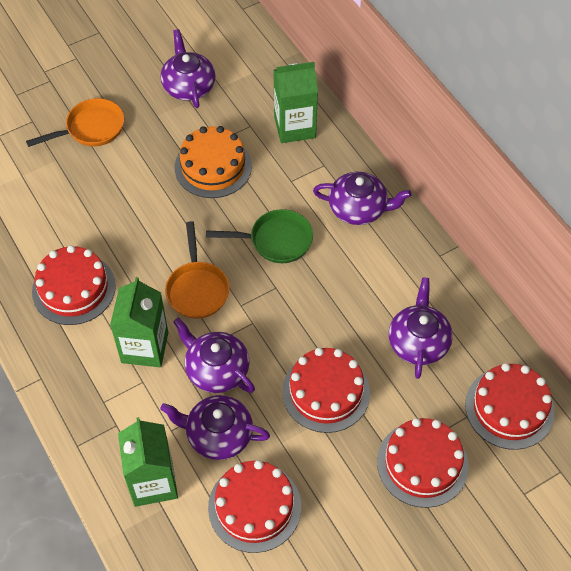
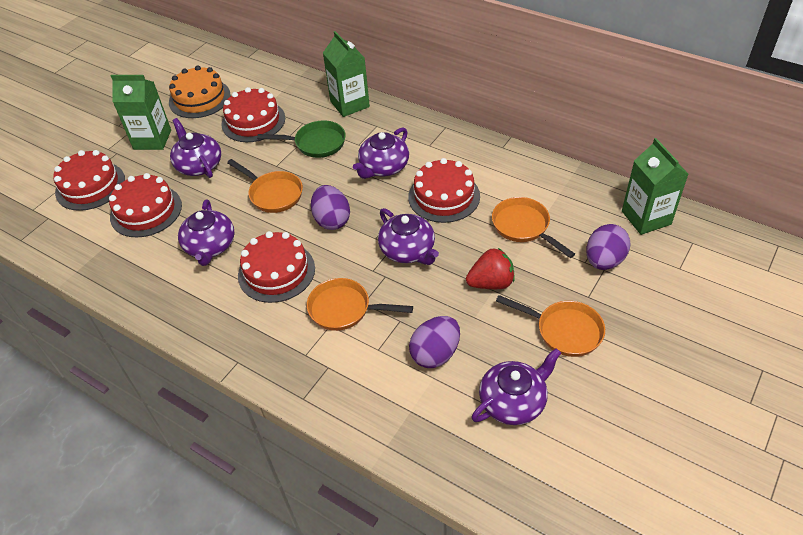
orange pan: 2 -> 4
purple egg: 0 -> 3
red strawberry: 0 -> 1

